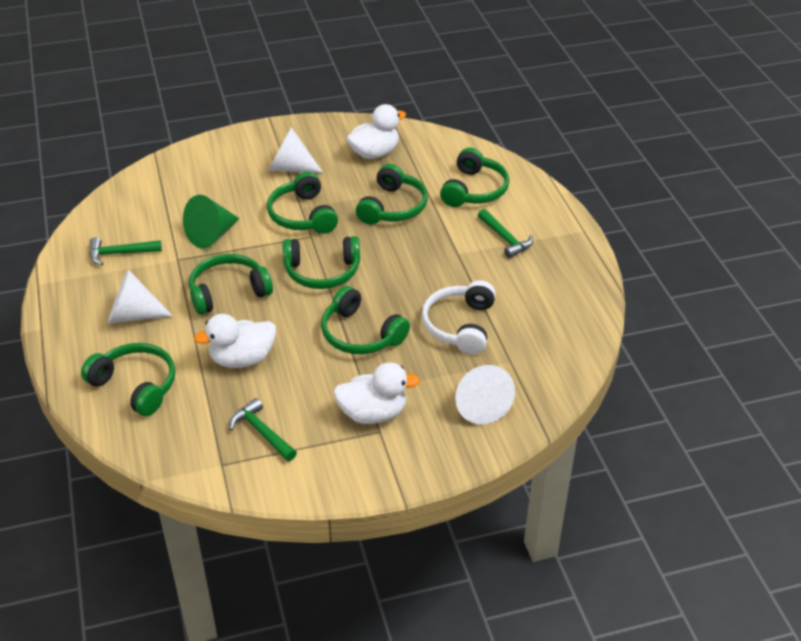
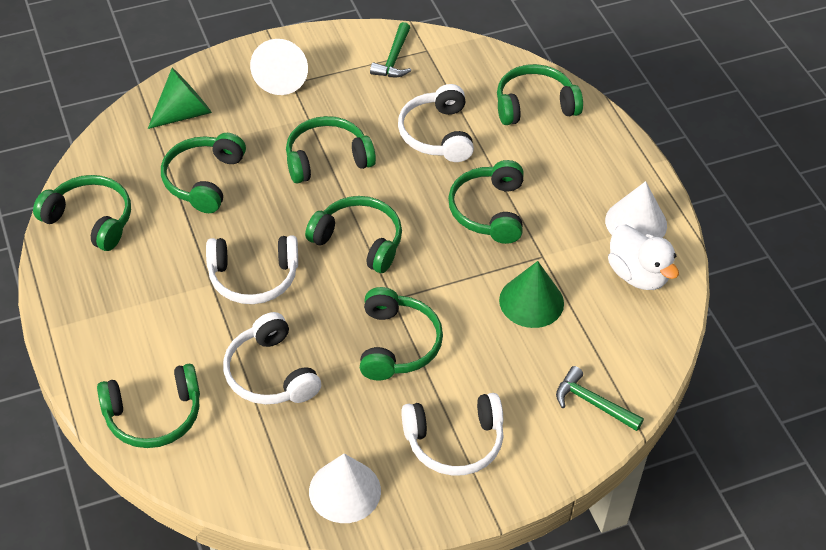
green cone: 1 -> 2
green hammer: 3 -> 2
green headphones: 7 -> 8
white duck: 3 -> 1
white headphones: 1 -> 4

